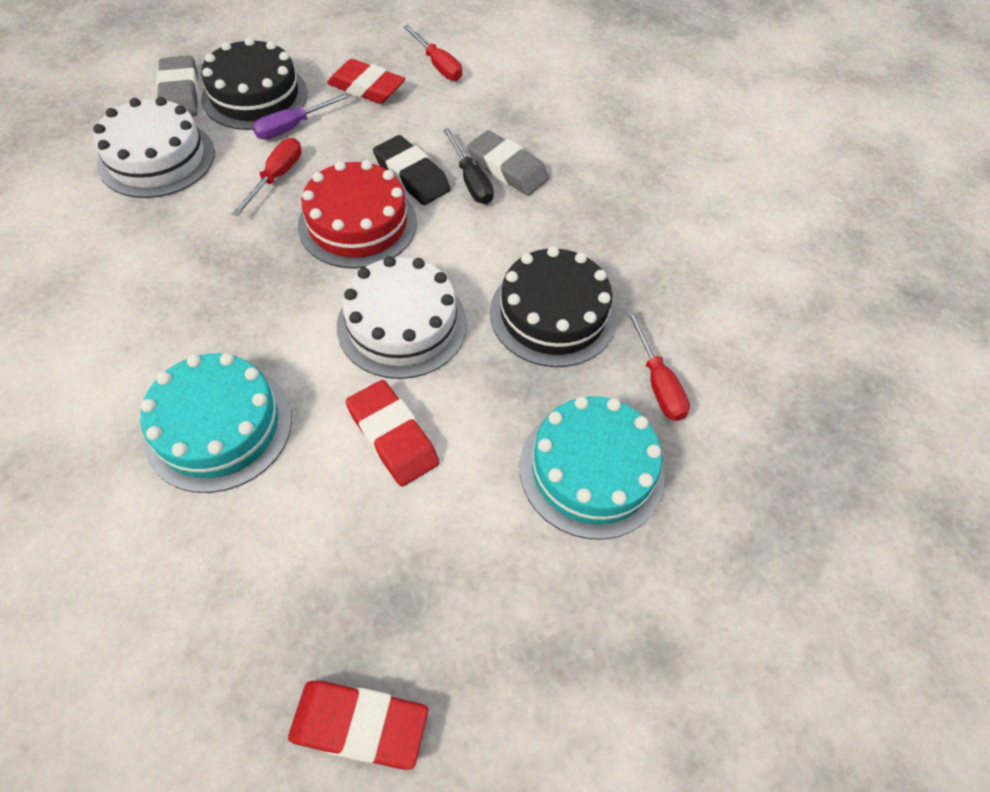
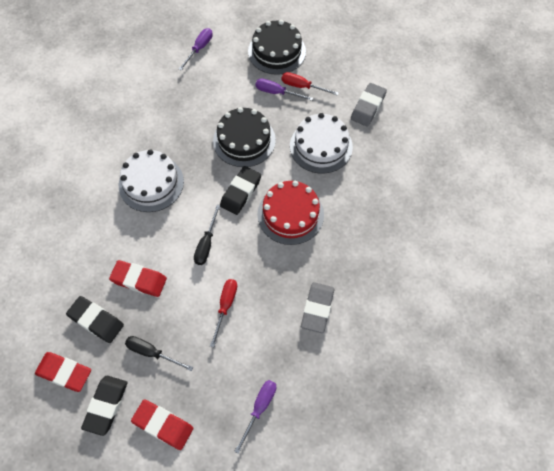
black eraser: 1 -> 3
black screwdriver: 1 -> 2
purple screwdriver: 1 -> 3
red screwdriver: 3 -> 2
turquoise cake: 2 -> 0

